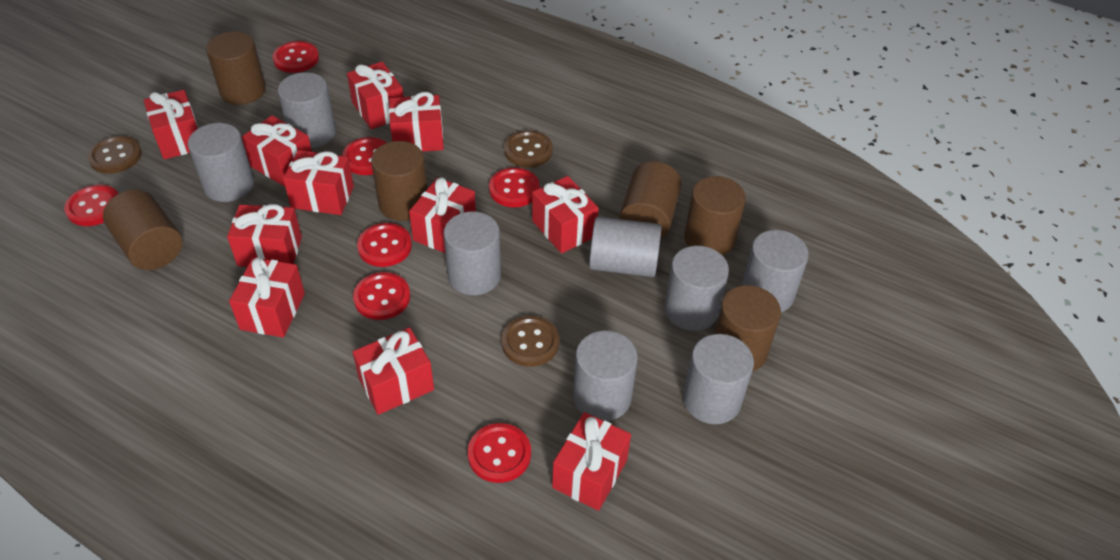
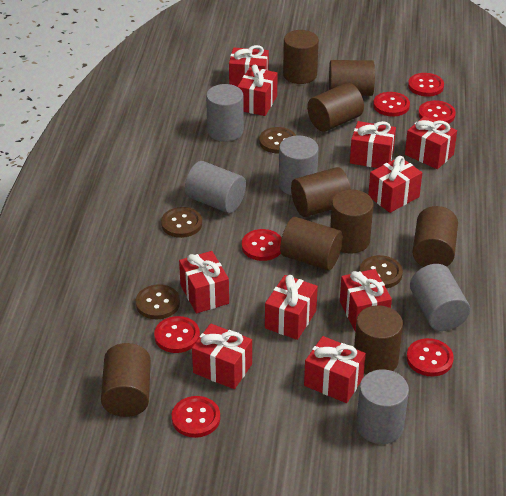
brown button: 3 -> 4
brown cylinder: 6 -> 9
grey cylinder: 8 -> 5
red gift: 11 -> 10

